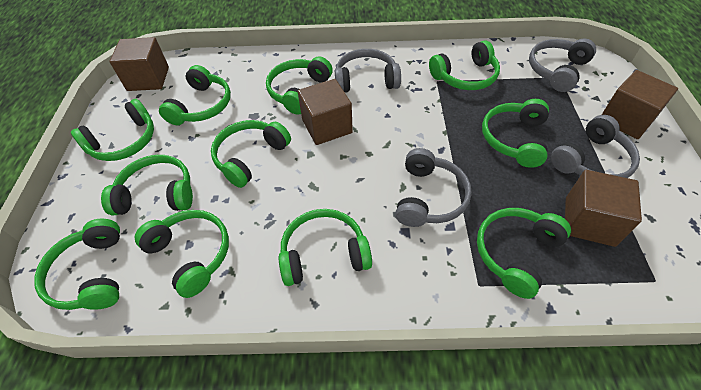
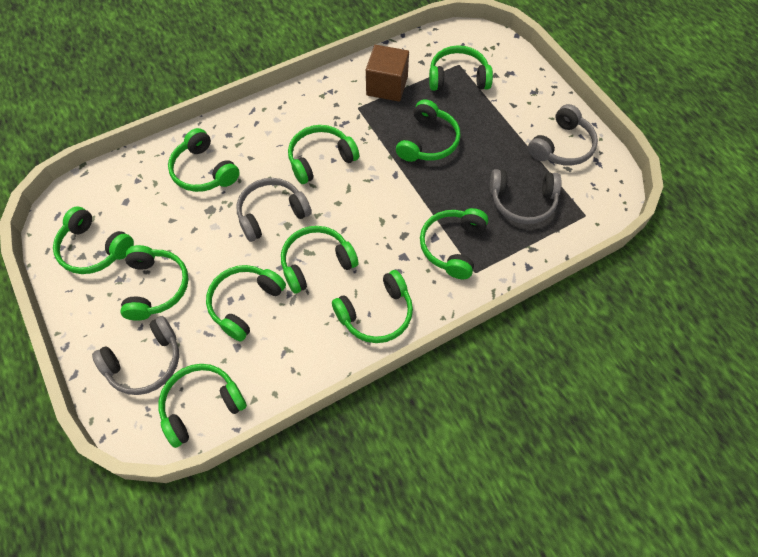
brown cube: 4 -> 1

